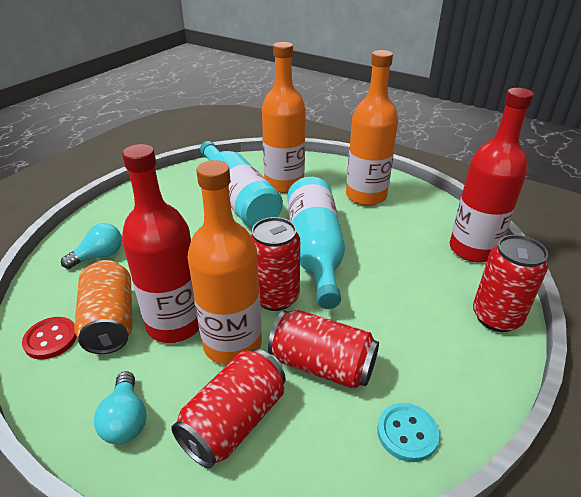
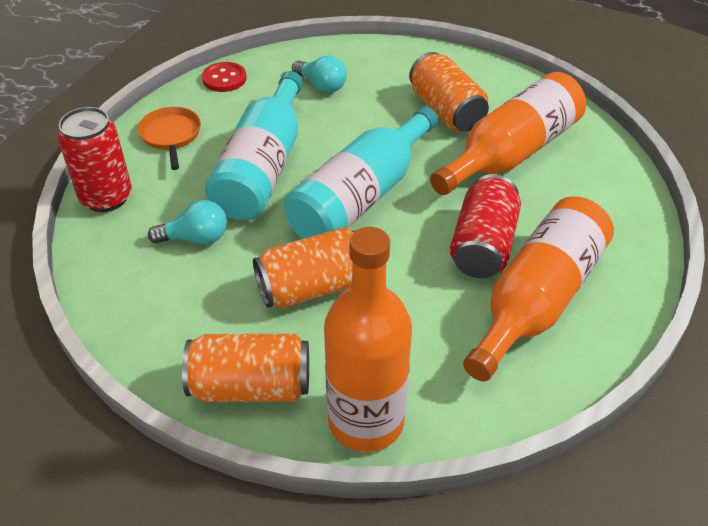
orange can: 1 -> 3
orange pan: 0 -> 1
red bottle: 2 -> 0
red can: 4 -> 2
turquoise button: 1 -> 0

